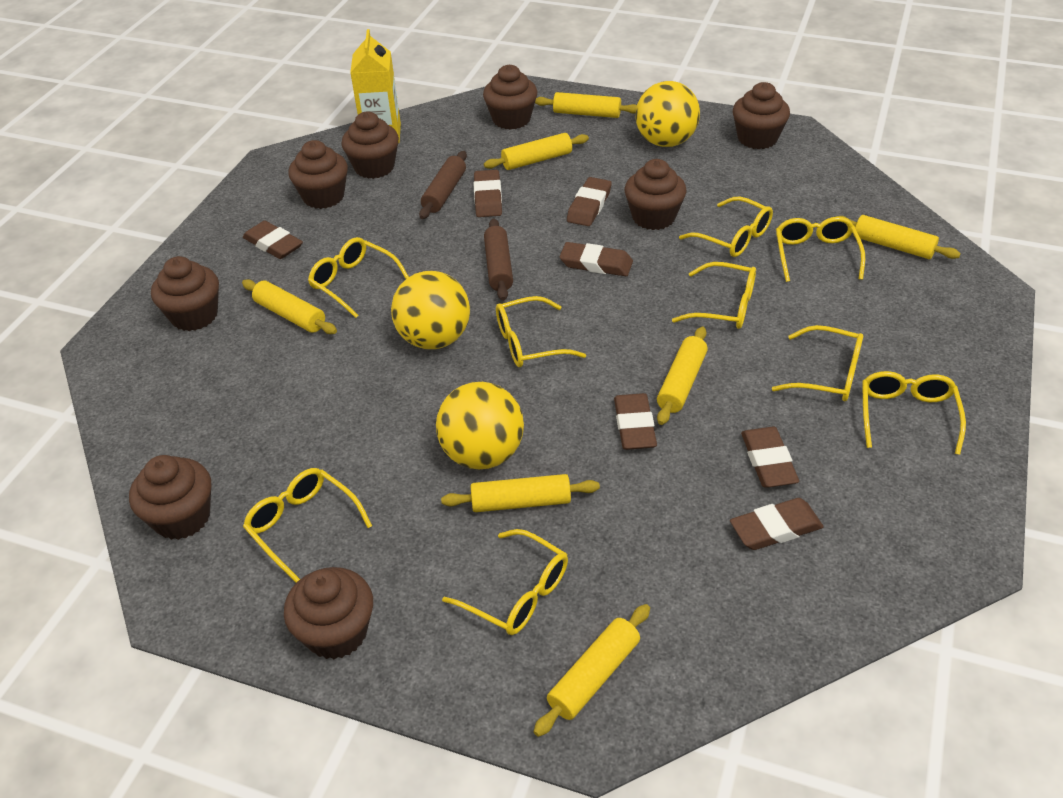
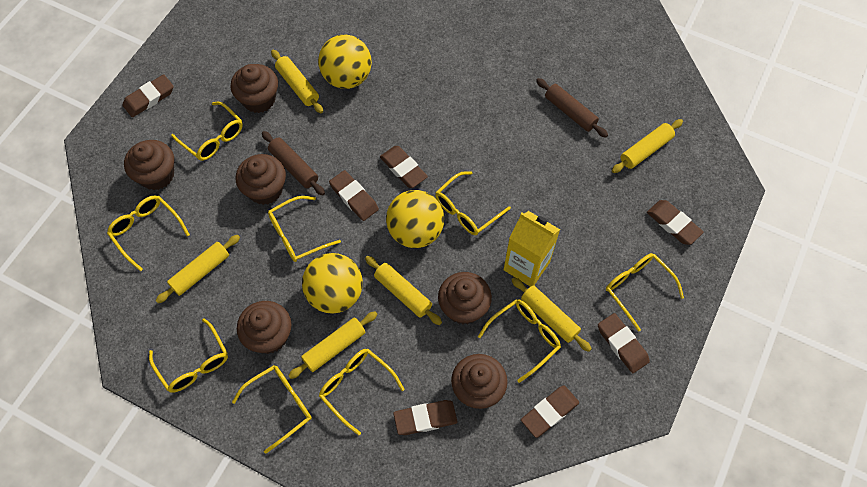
brown cupcake: 8 -> 6
yellow rolling pin: 7 -> 6

